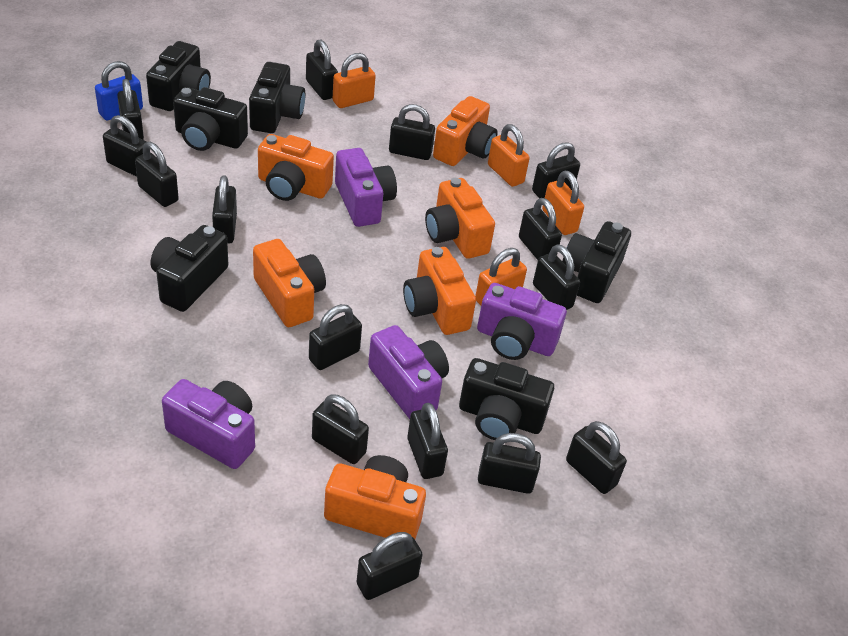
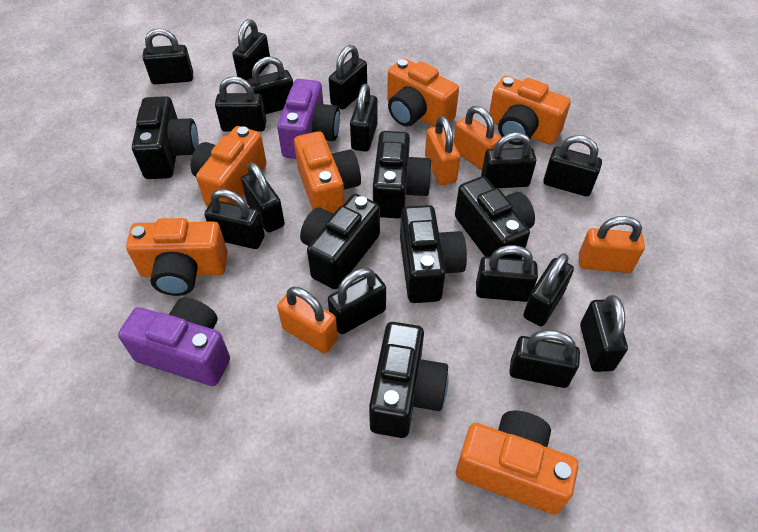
blue padlock: 1 -> 0
purple camera: 4 -> 2

